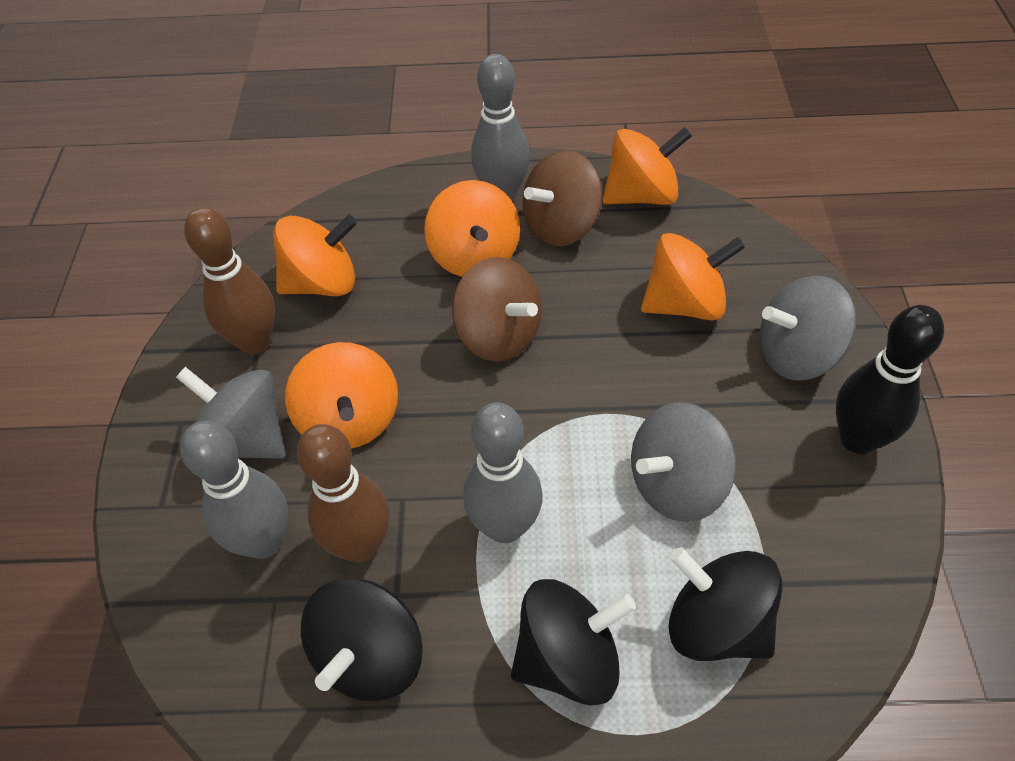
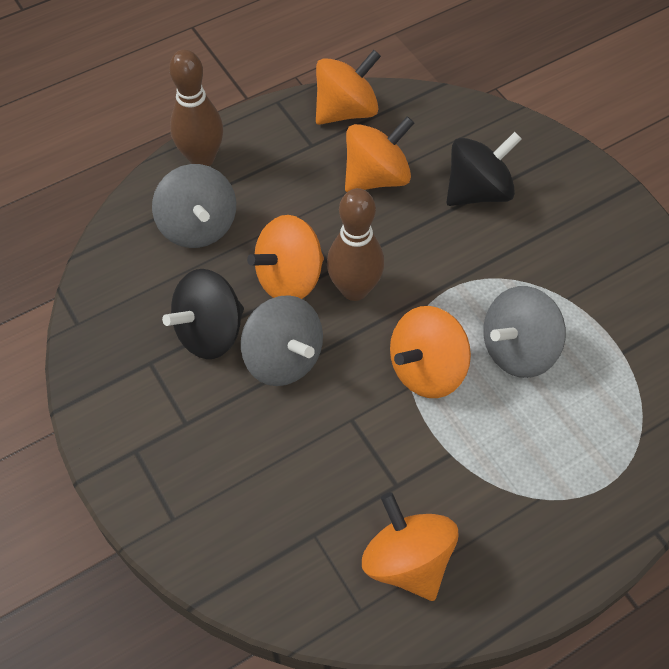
black bowling pin: 1 -> 0
black spinning top: 3 -> 2
brown spinning top: 2 -> 0
grey bowling pin: 3 -> 0

